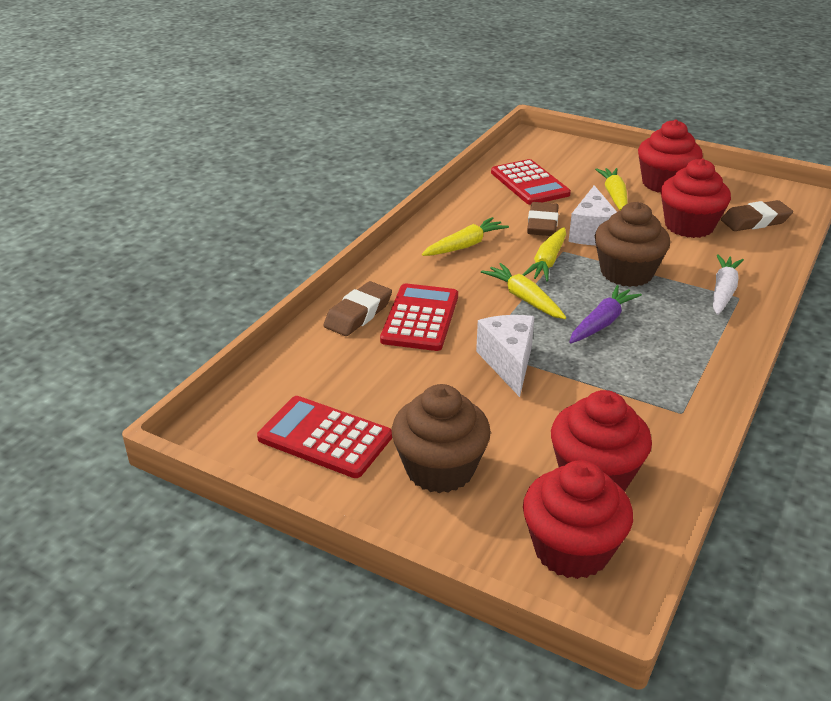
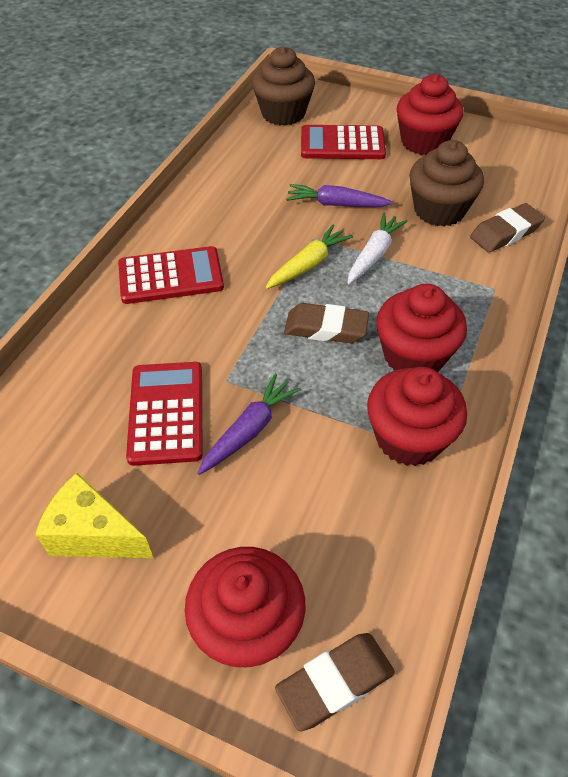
purple carrot: 1 -> 2
white cheese: 2 -> 0
yellow carrot: 4 -> 1
yellow cheese: 0 -> 1

